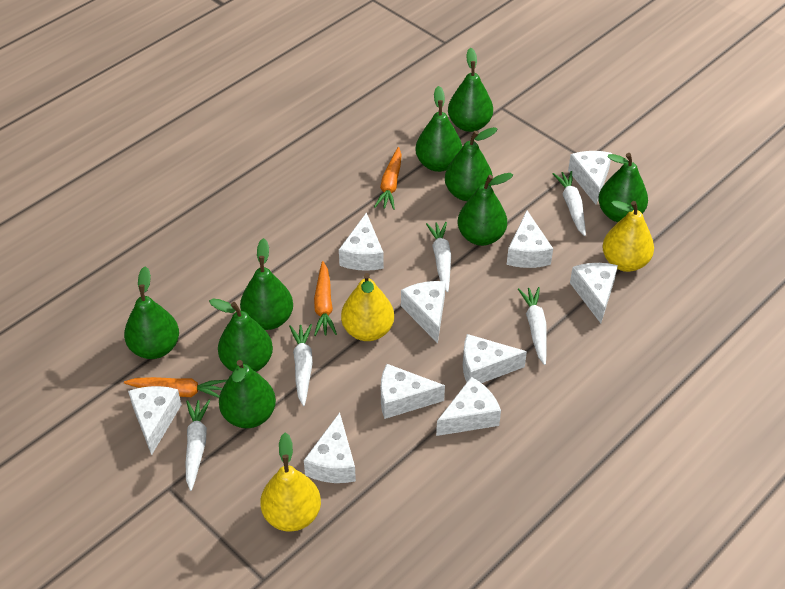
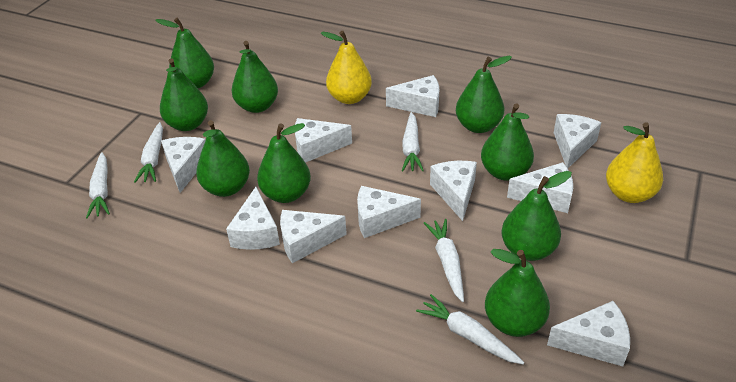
orange carrot: 3 -> 0
yellow pear: 3 -> 2

